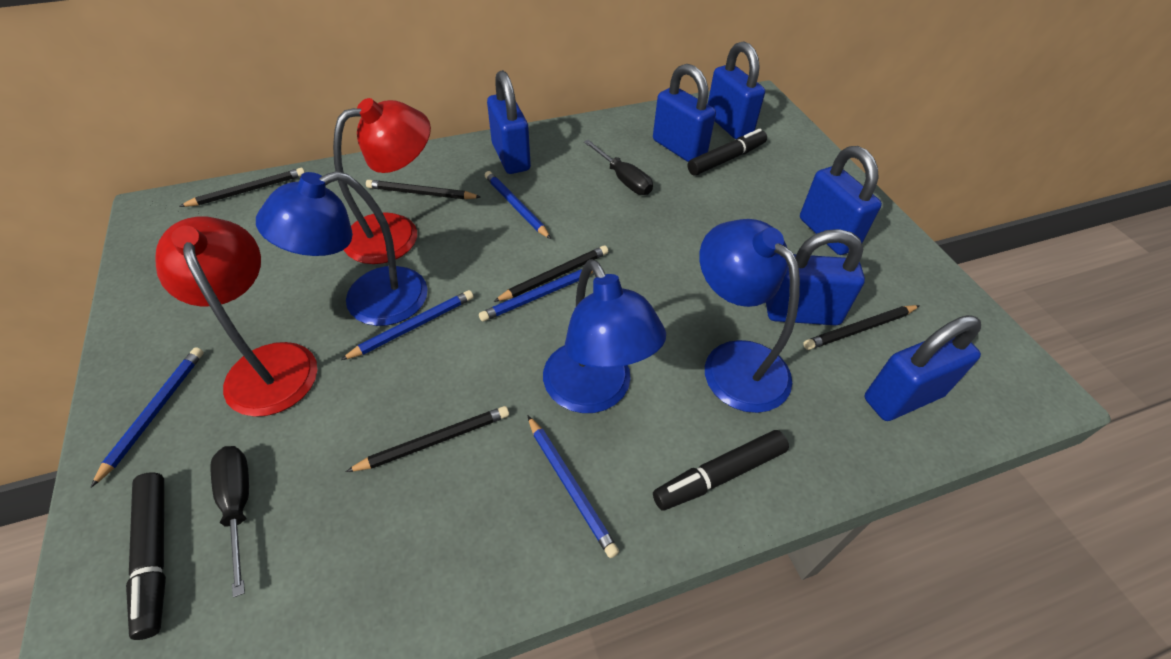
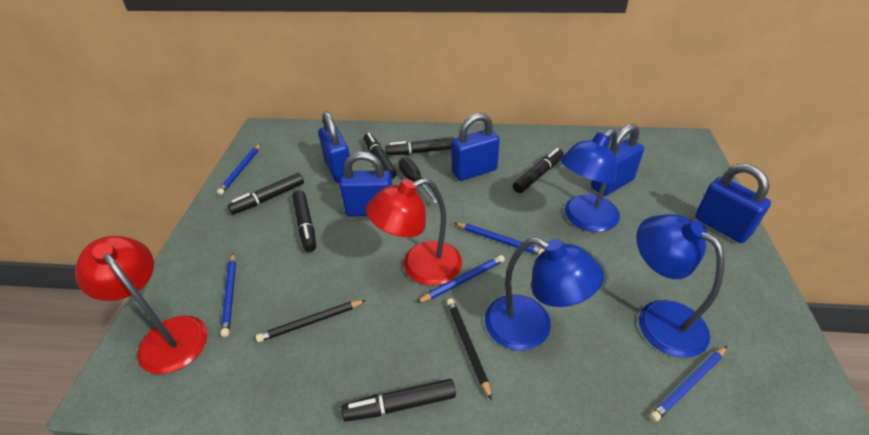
black marker: 3 -> 6
black pencil: 5 -> 2
black screwdriver: 2 -> 1
blue padlock: 6 -> 5

